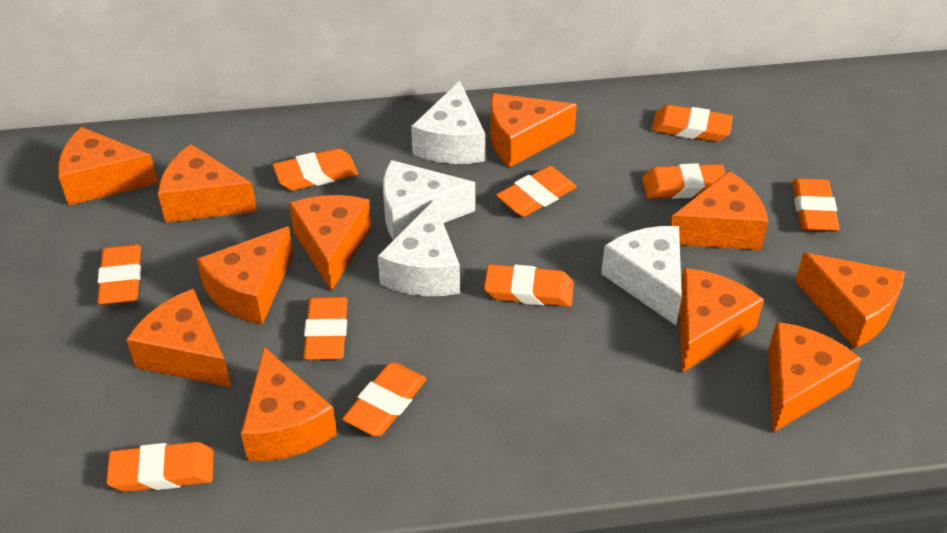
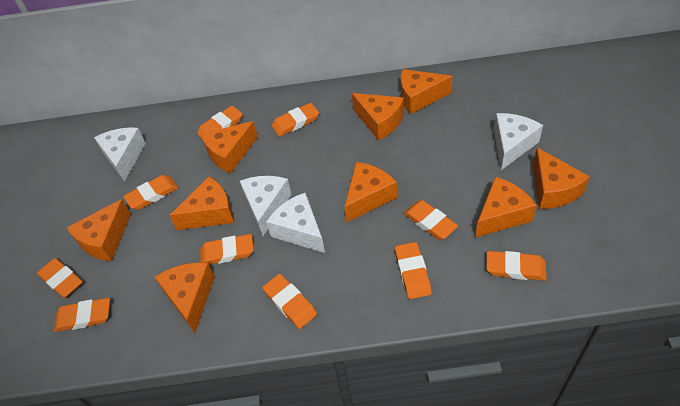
orange cheese: 11 -> 9

